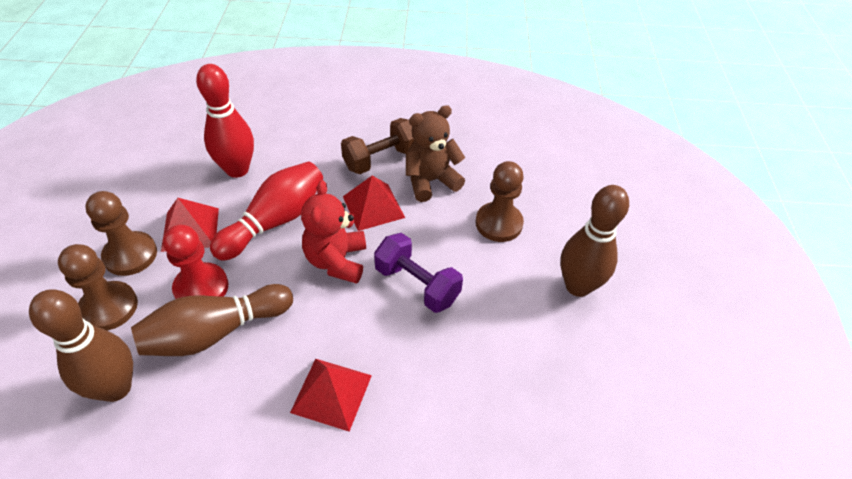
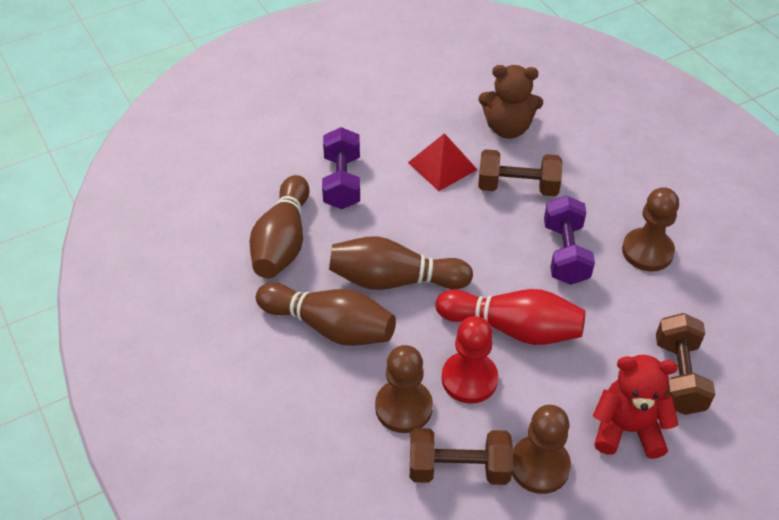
brown dumbbell: 1 -> 3
purple dumbbell: 1 -> 2
red bowling pin: 2 -> 1
red pyramid: 3 -> 1

